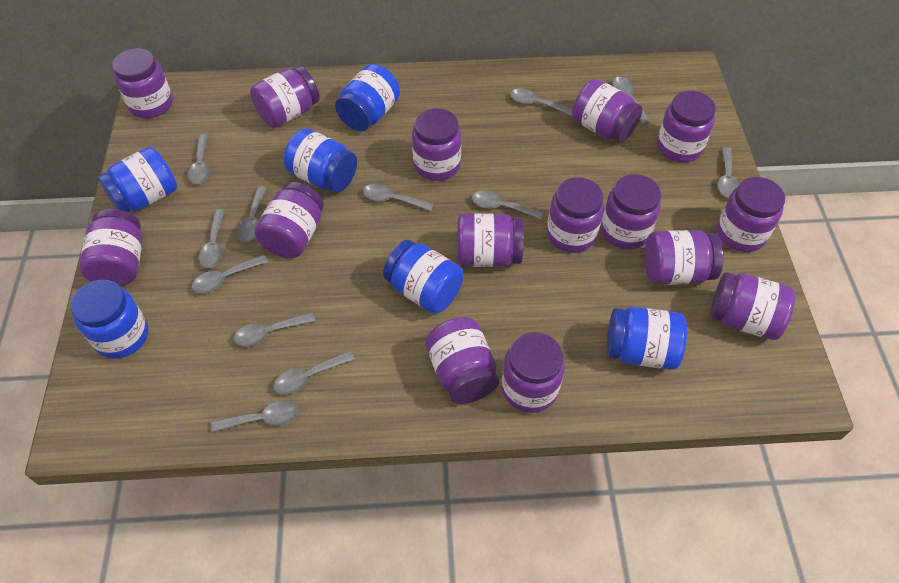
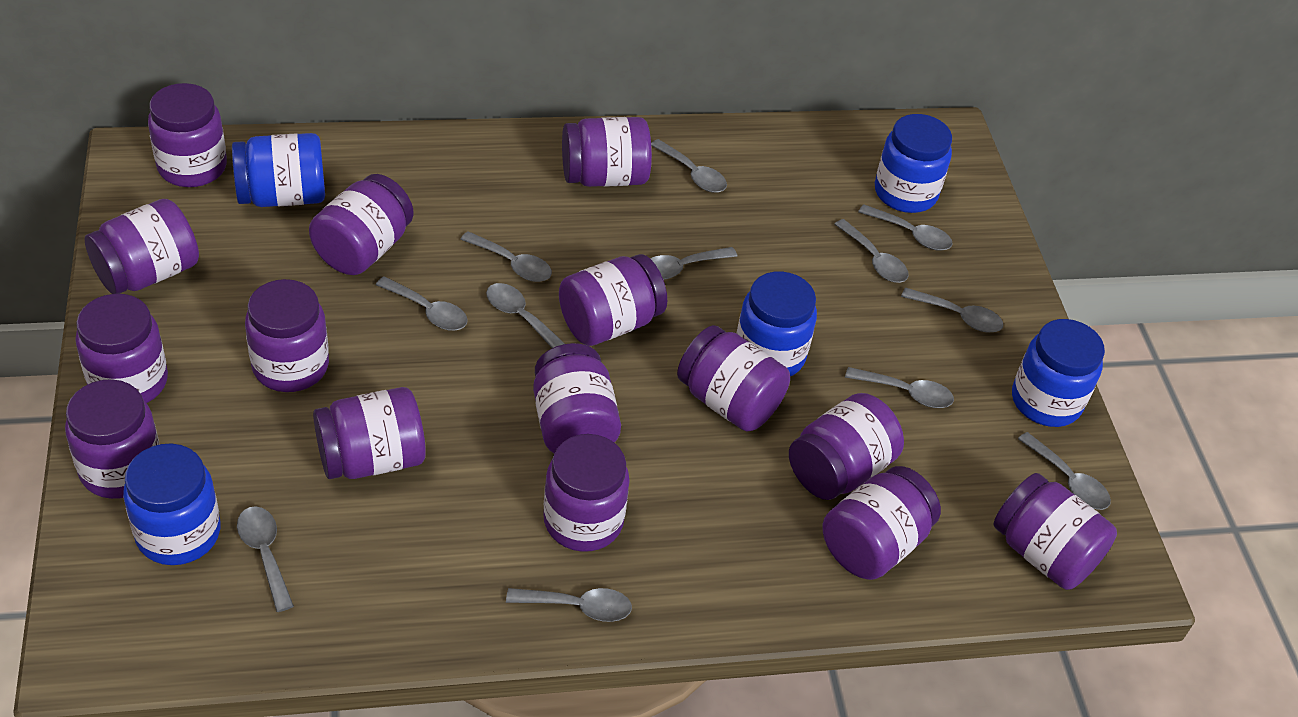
blue jar: 6 -> 5

